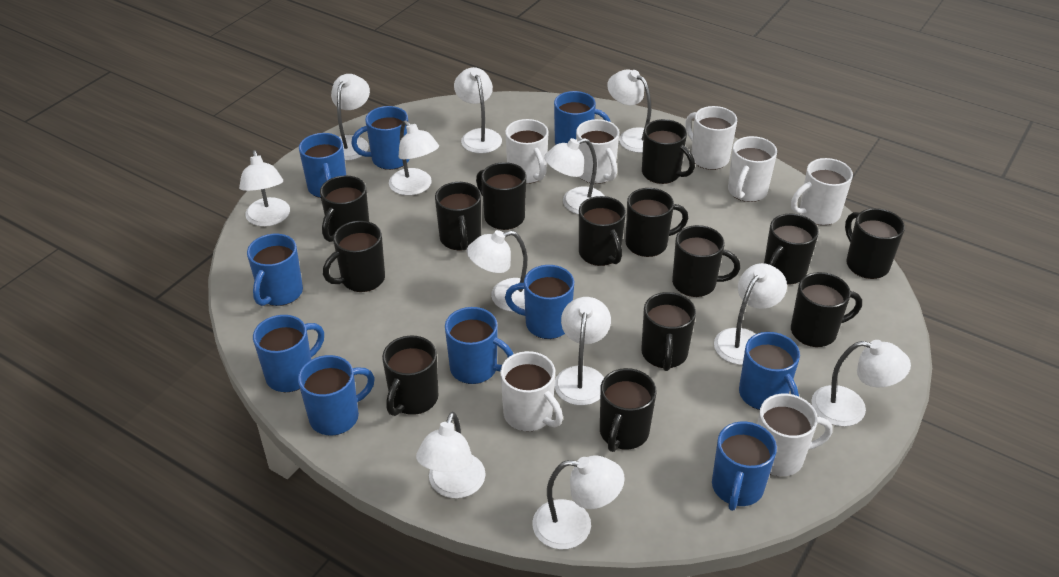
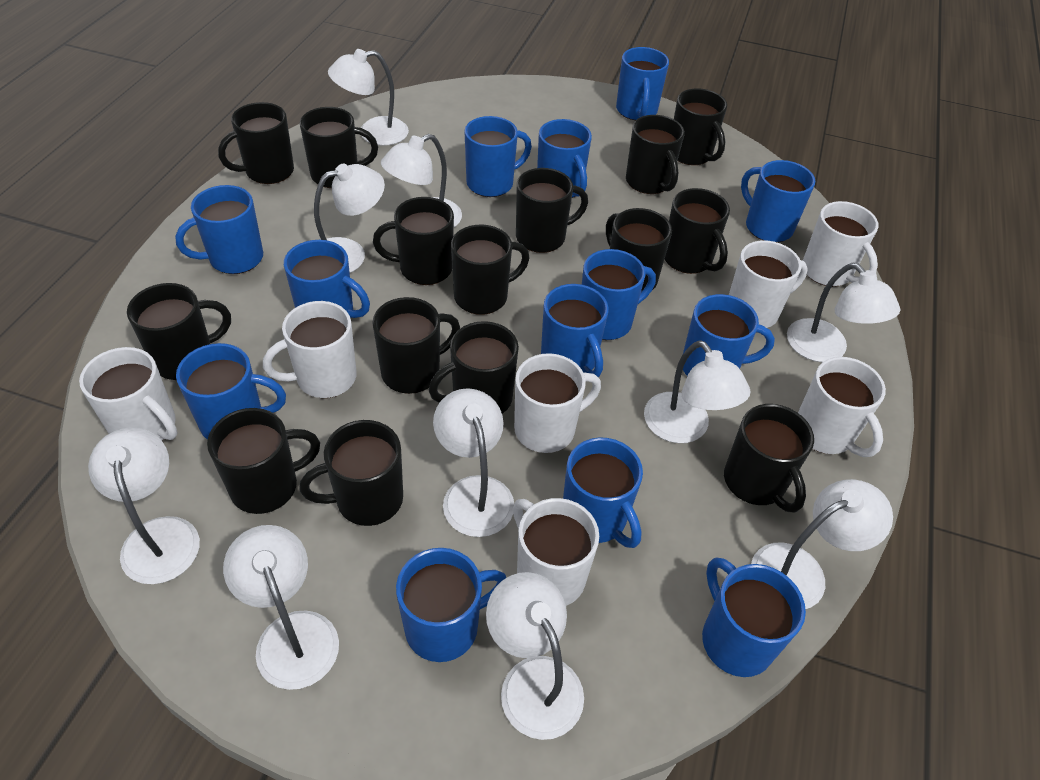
black mug: 14 -> 15
blue mug: 10 -> 13
white lamp: 12 -> 10

